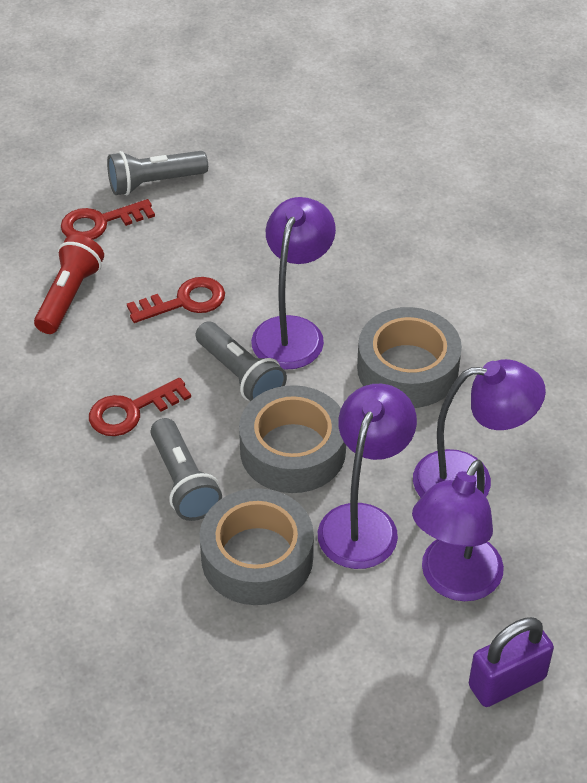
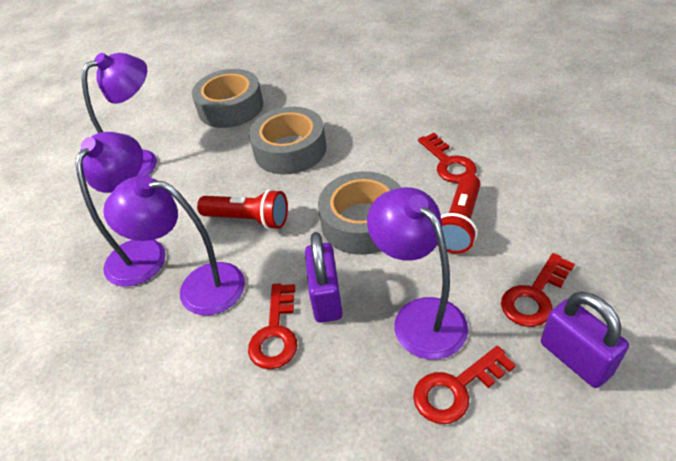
grey flashlight: 3 -> 0
purple padlock: 1 -> 2
red flashlight: 1 -> 2
red key: 3 -> 4

